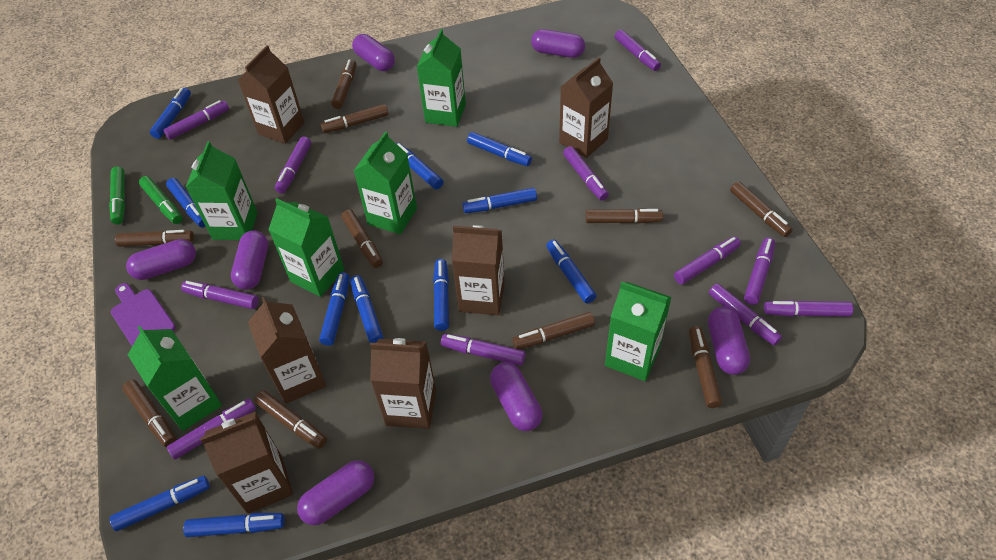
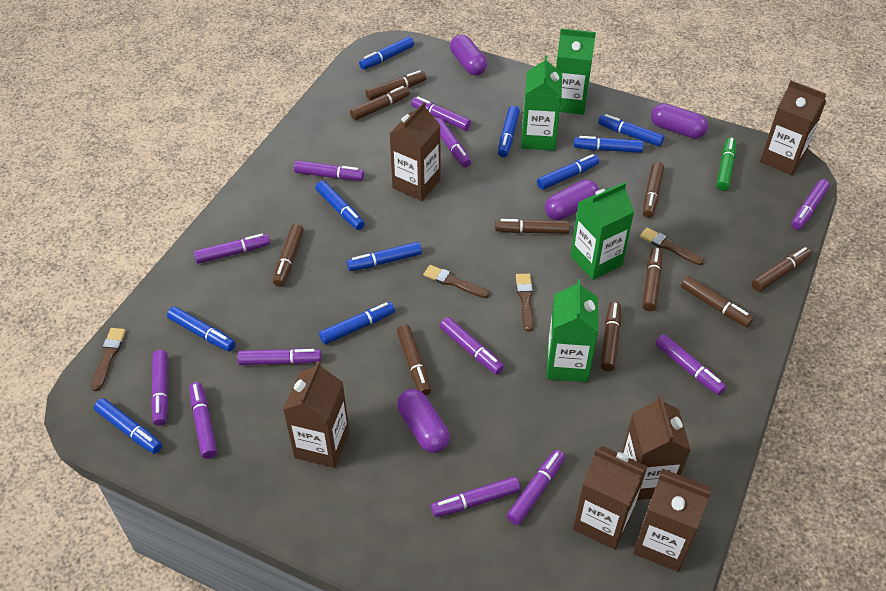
blue marker: 11 -> 10
brown brush: 0 -> 4
green carton: 6 -> 4
green marker: 2 -> 1
purple capsule: 7 -> 4
purple cutting board: 1 -> 0
purple marker: 11 -> 12

